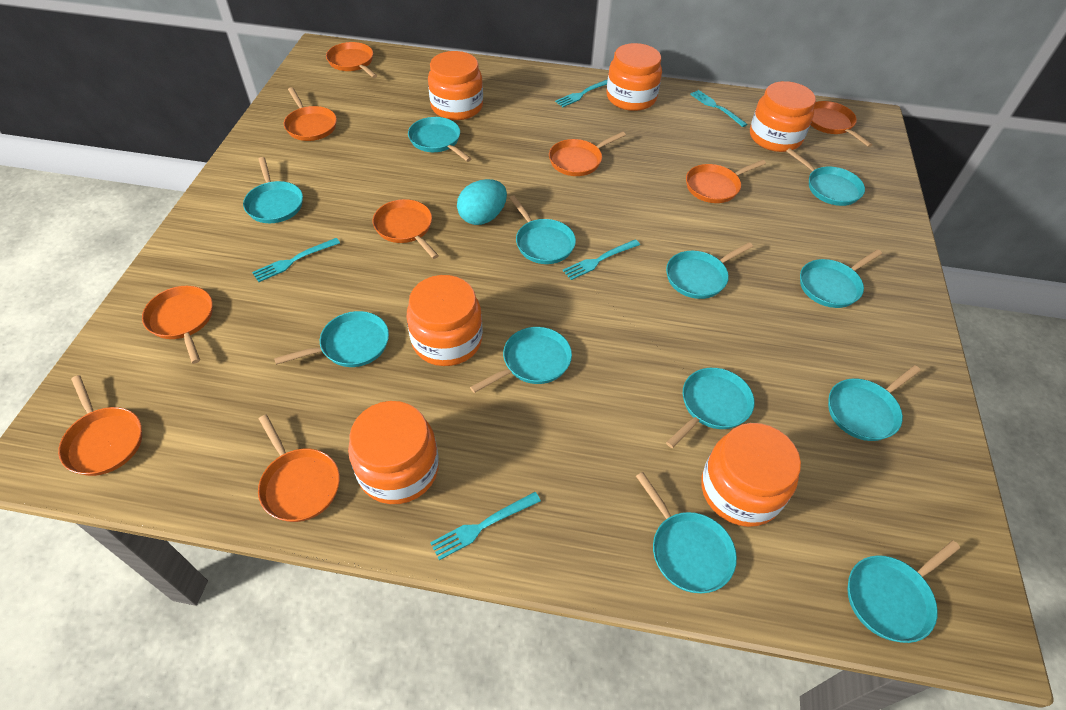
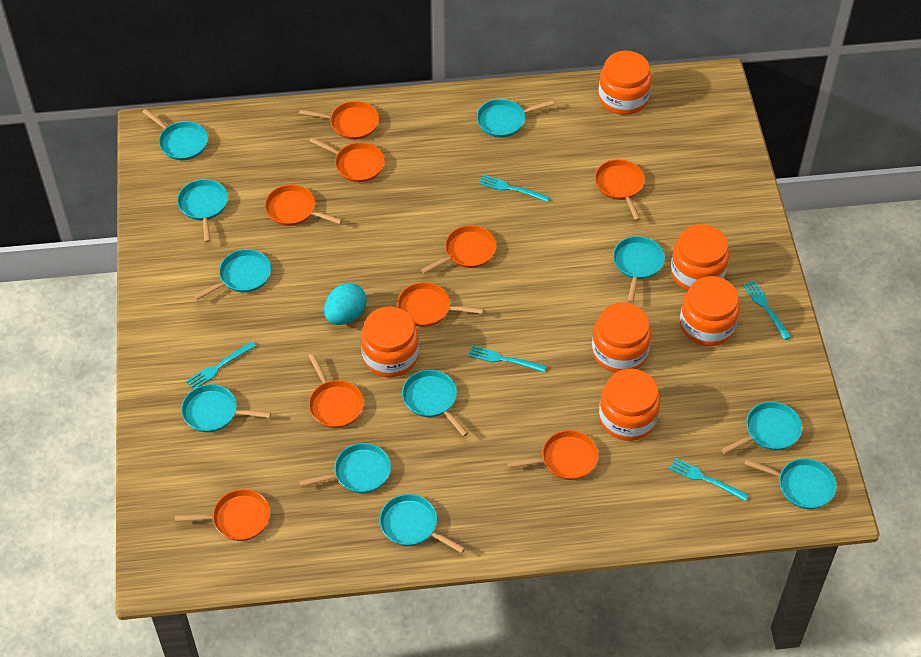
turquoise pan: 12 -> 11

